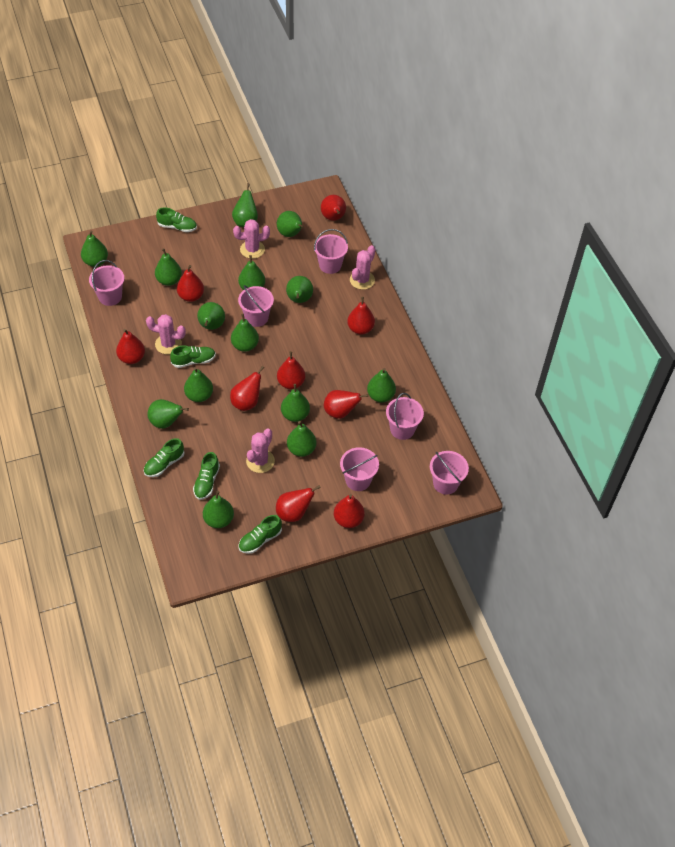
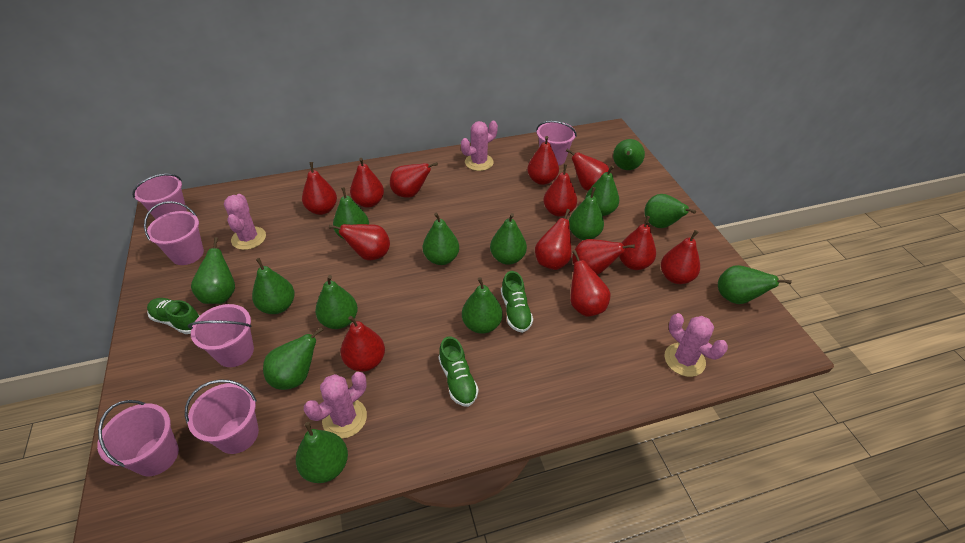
green shoe: 5 -> 3
red pear: 9 -> 13

